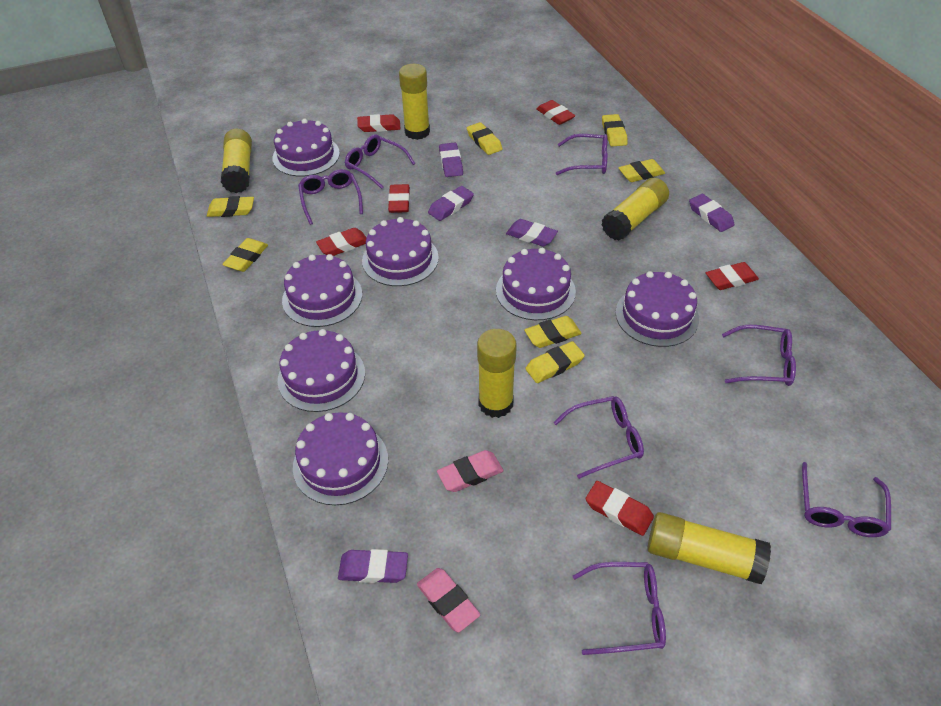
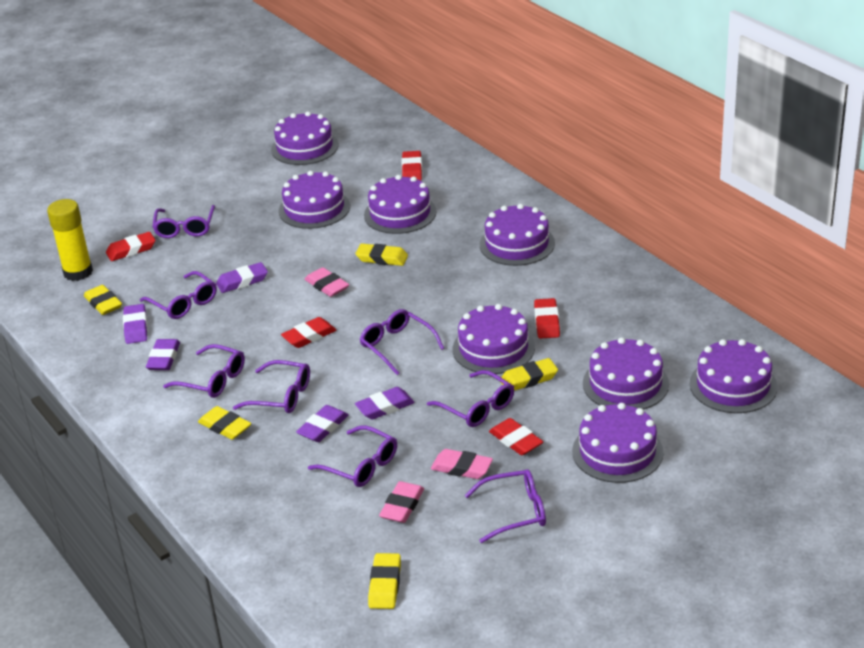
pink eraser: 2 -> 3
purple cake: 7 -> 8
purple glasses: 7 -> 8
red eraser: 6 -> 5
yellow eraser: 7 -> 5
yellow glue stick: 5 -> 1

